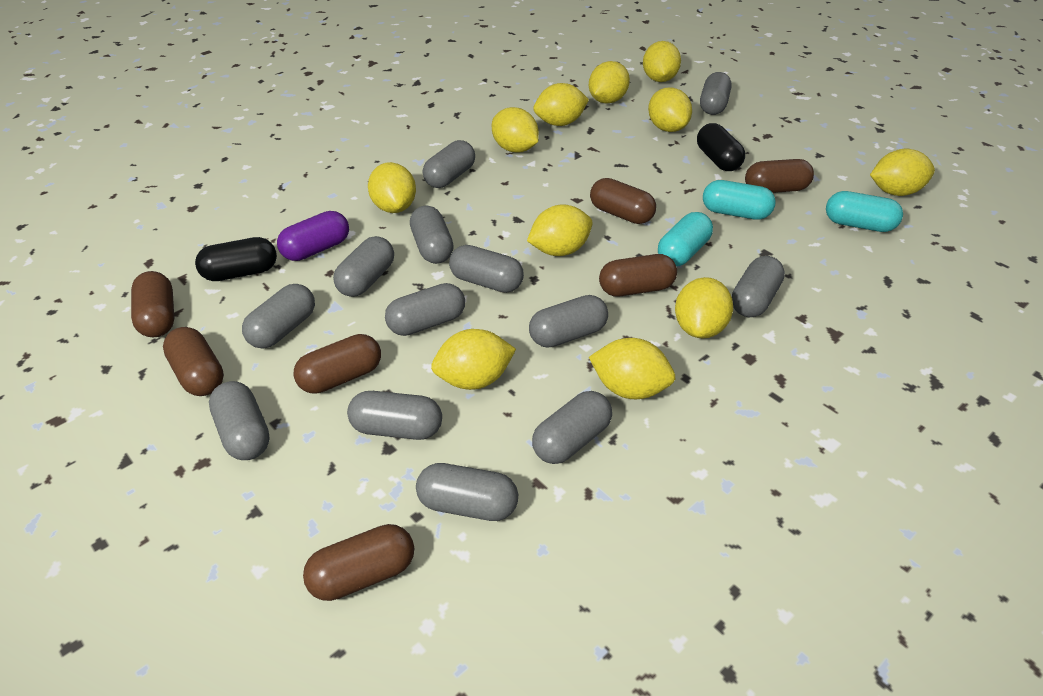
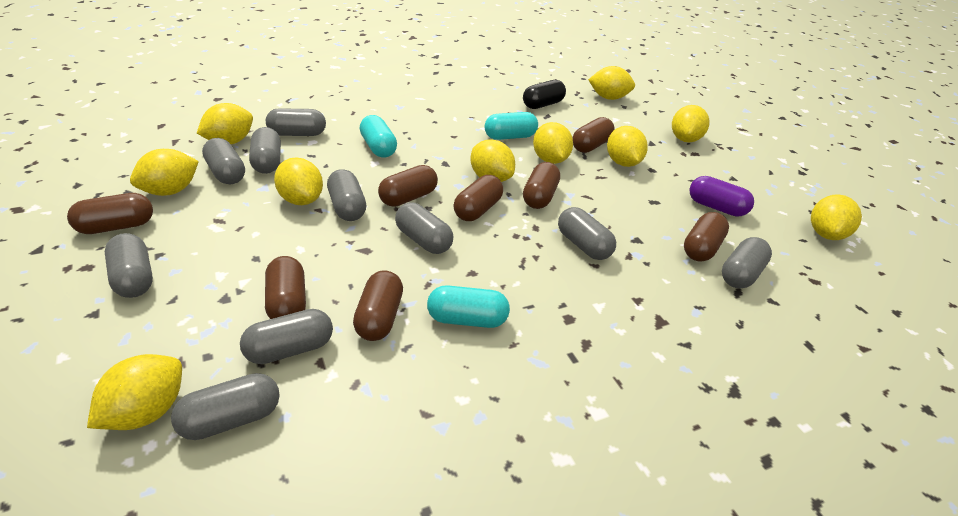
black capsule: 2 -> 1
brown capsule: 7 -> 8
grey capsule: 13 -> 10
yellow lemon: 11 -> 10

